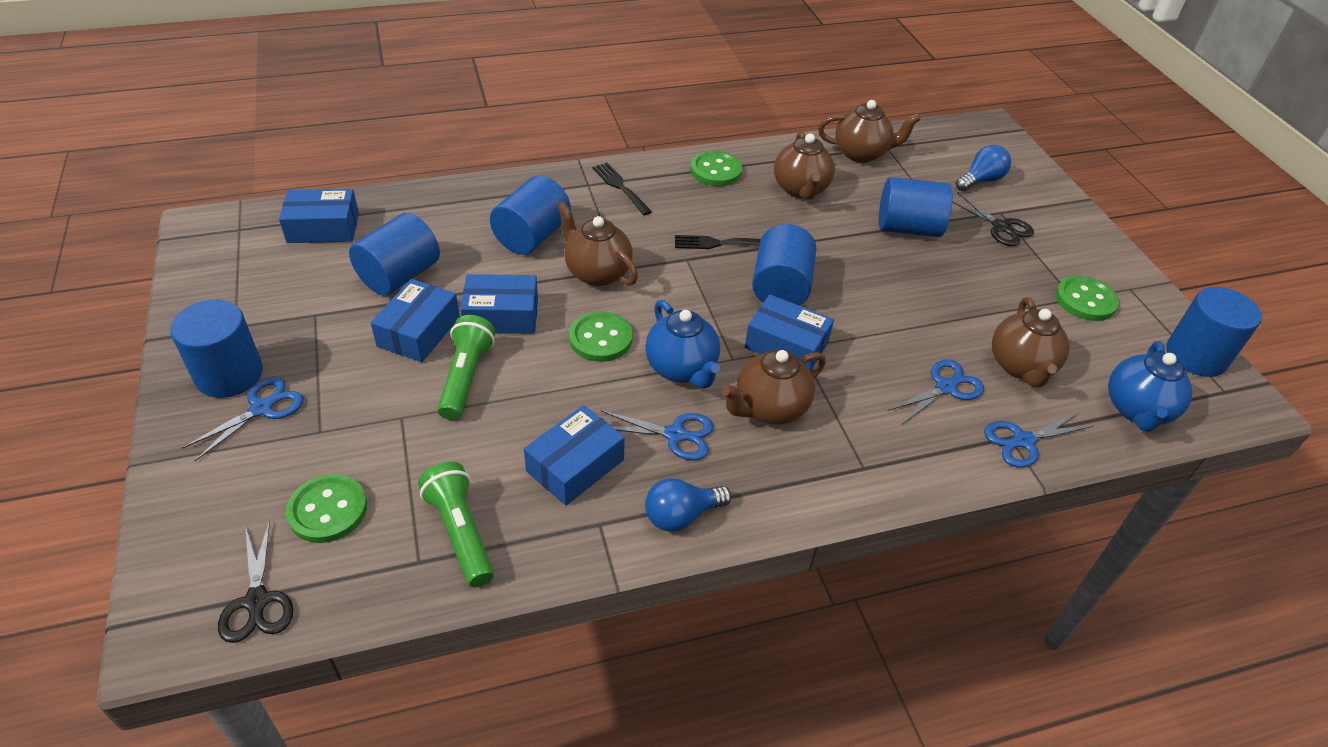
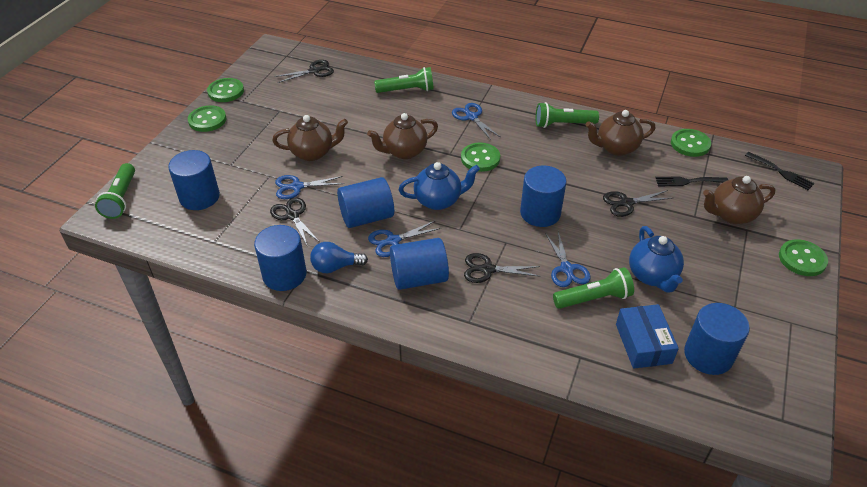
black scissors: 2 -> 4
blue box: 5 -> 1
blue light bulb: 2 -> 1
brown teapot: 5 -> 4
green button: 4 -> 5
green flashlight: 2 -> 4

